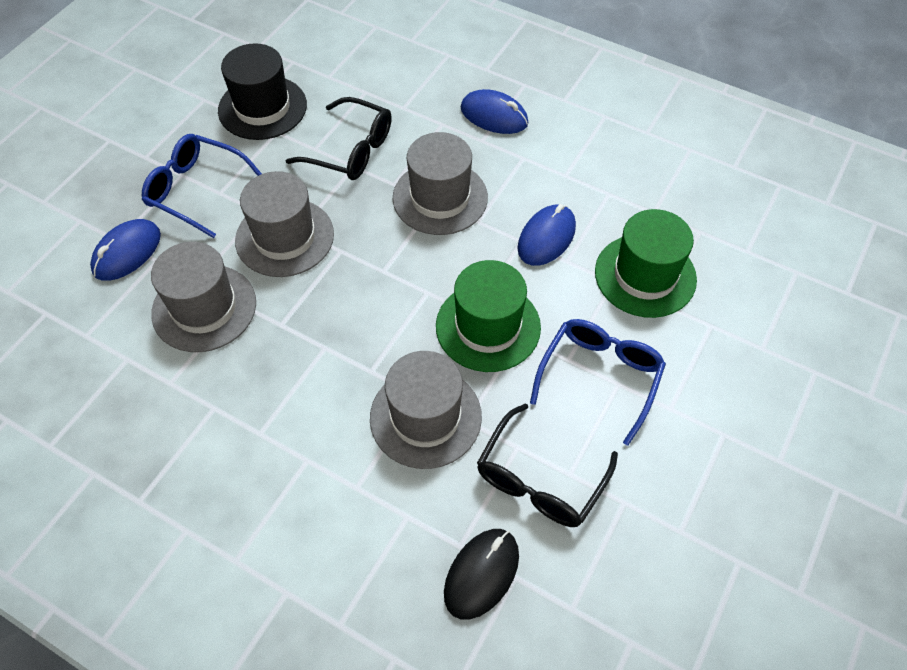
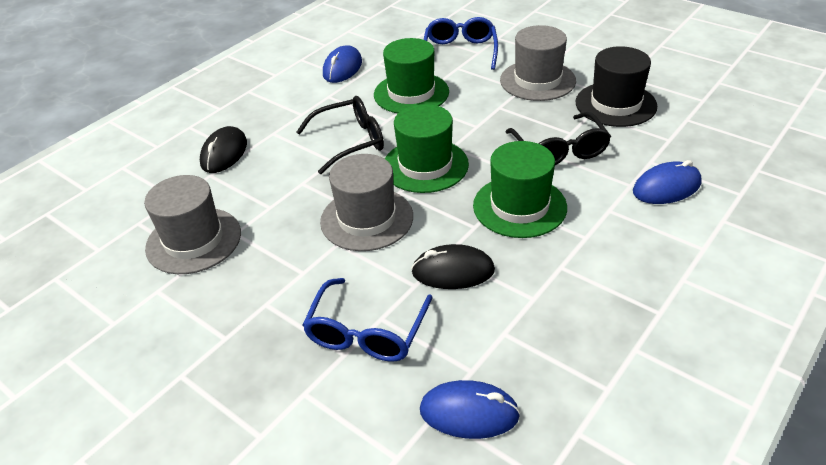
black mouse: 1 -> 2
green hat: 2 -> 3
grey hat: 4 -> 3

